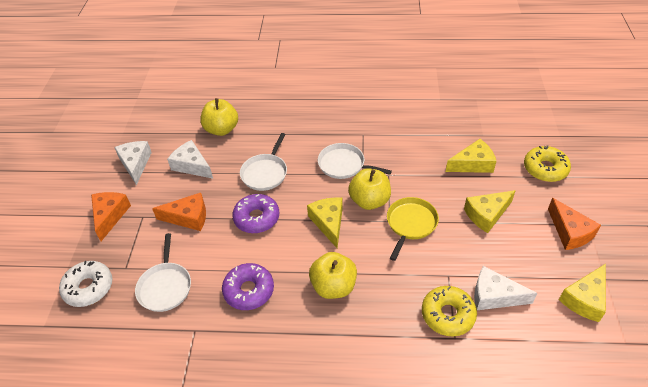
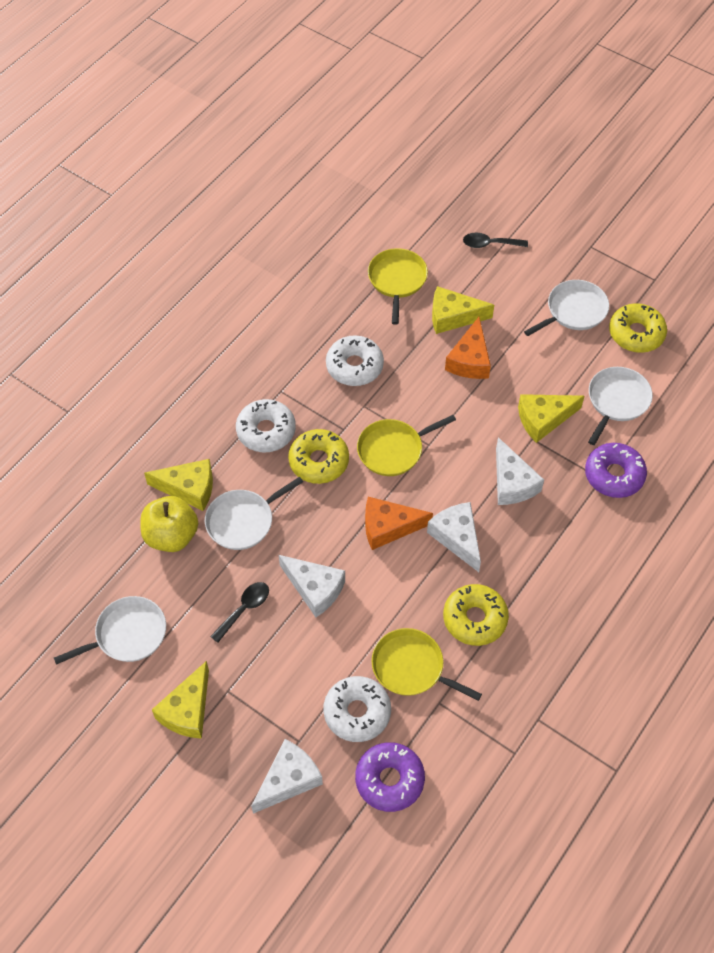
black spoon: 0 -> 2
orange cheese: 3 -> 2
white cheese: 3 -> 4
white donut: 1 -> 3
white pan: 3 -> 4
yellow apple: 3 -> 1
yellow donut: 2 -> 3
yellow pan: 1 -> 3

